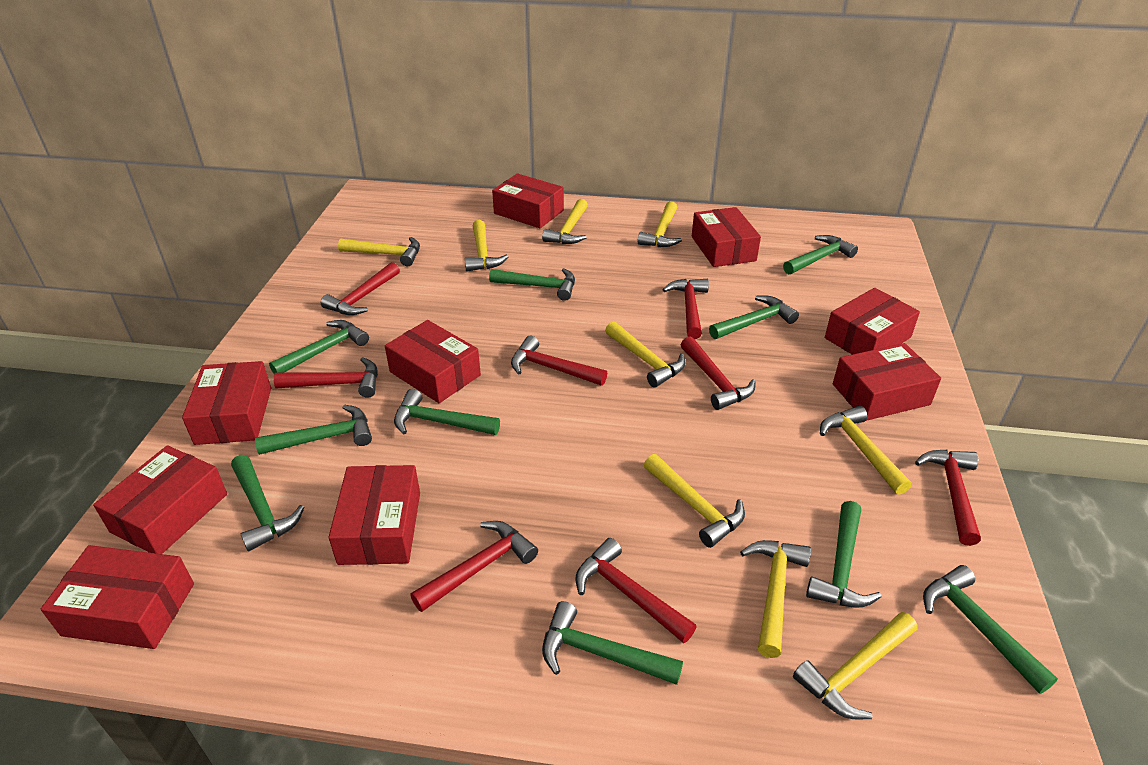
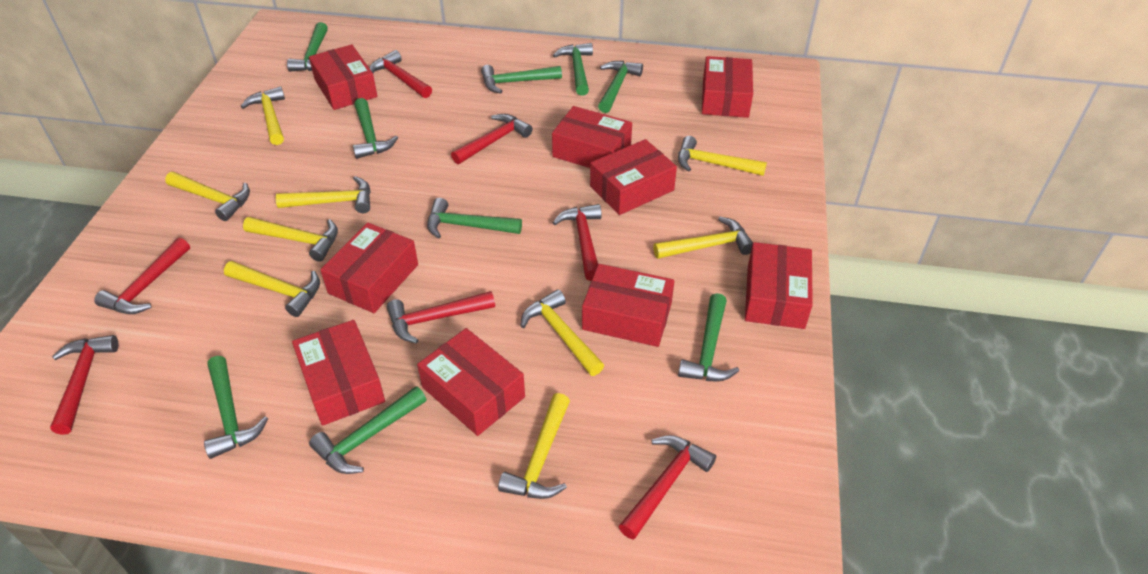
green hammer: 10 -> 9
red hammer: 8 -> 7

